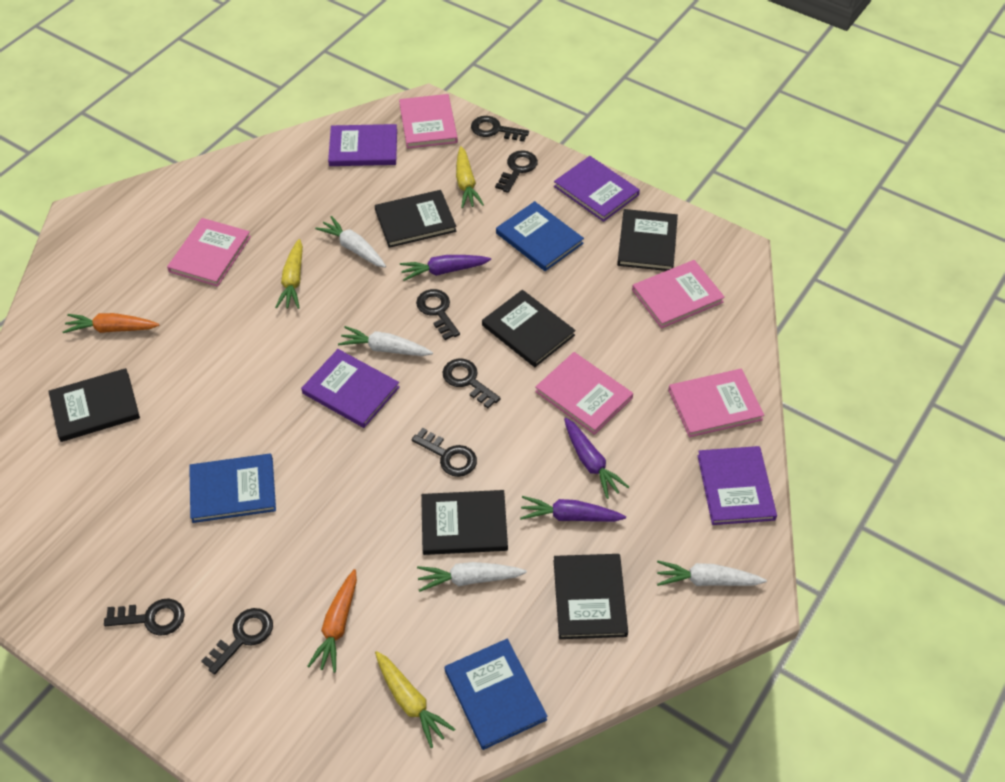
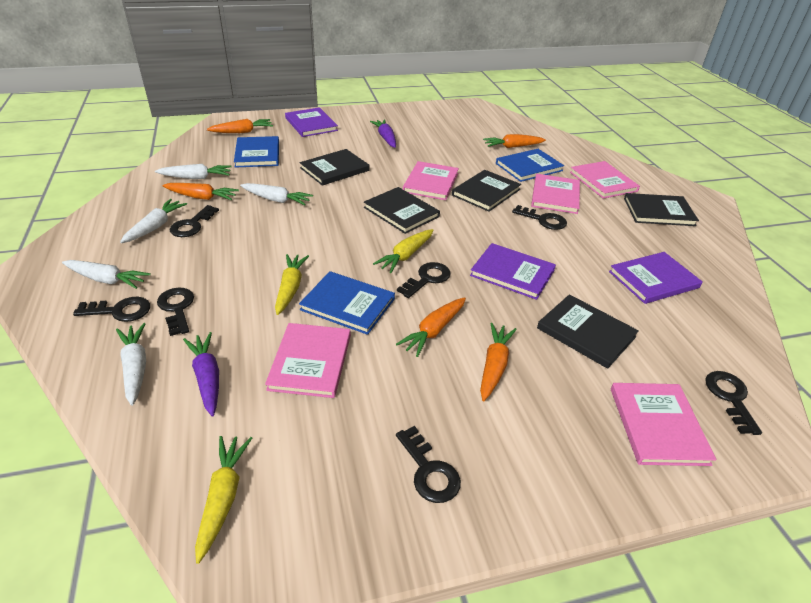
black book: 6 -> 5
orange carrot: 2 -> 5
purple book: 4 -> 3
purple carrot: 3 -> 2
white carrot: 4 -> 5

